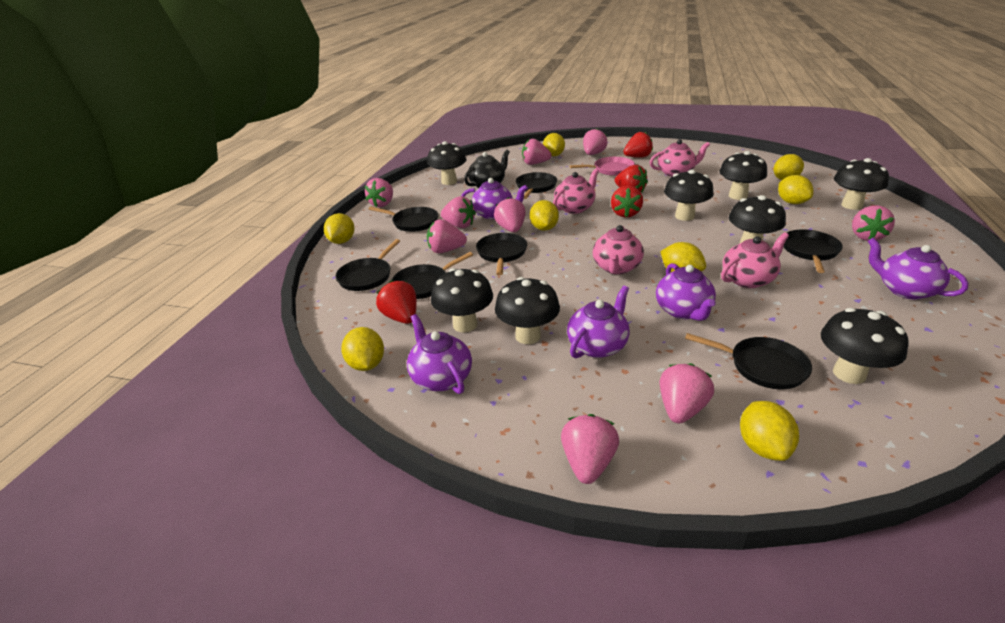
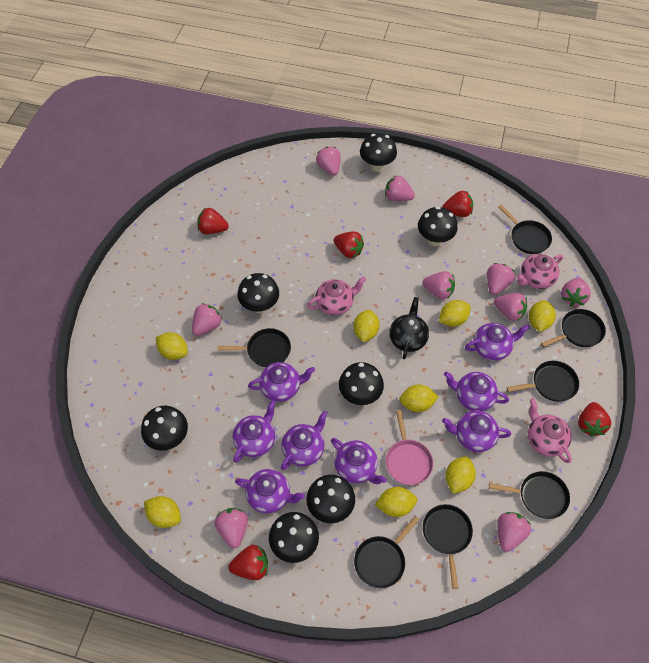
black mushroom: 8 -> 7
pink teapot: 4 -> 3
purple teapot: 5 -> 8
red strawberry: 4 -> 5

